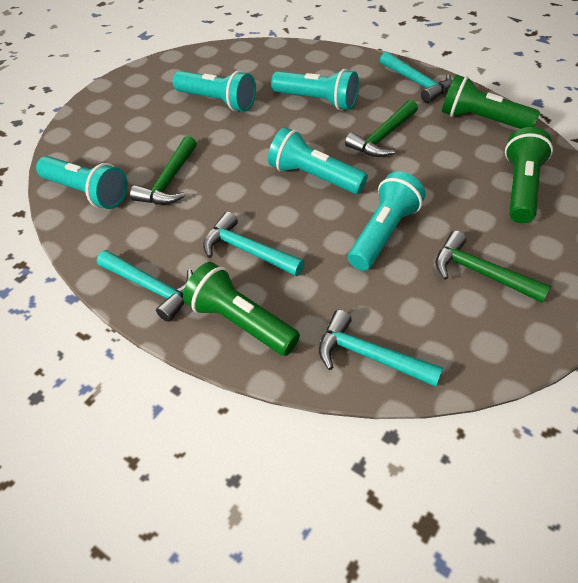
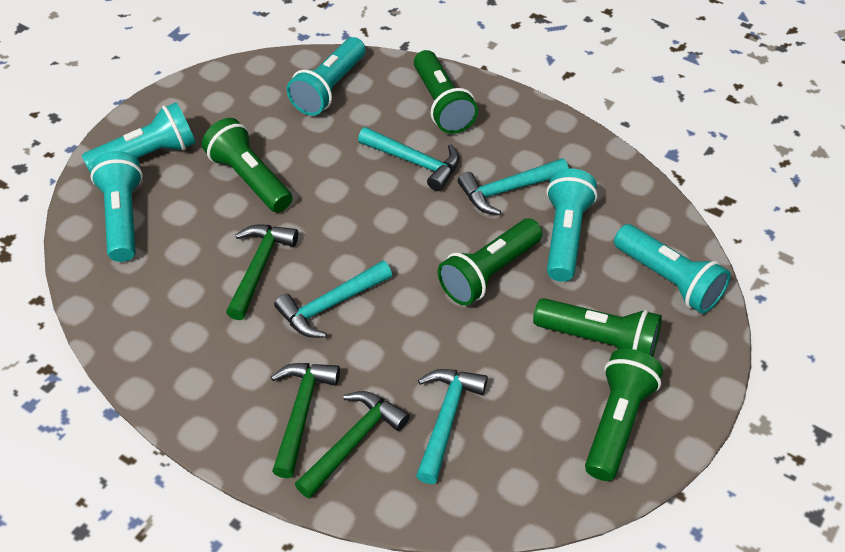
green flashlight: 3 -> 5

